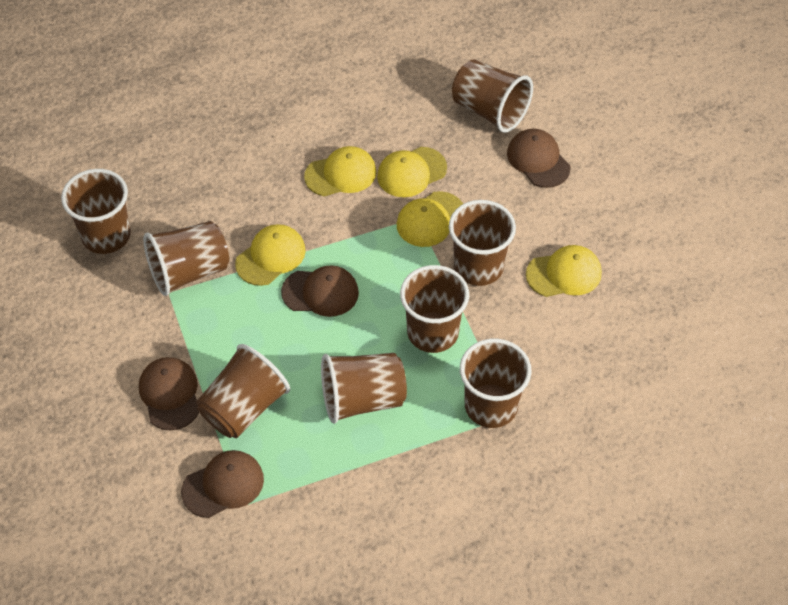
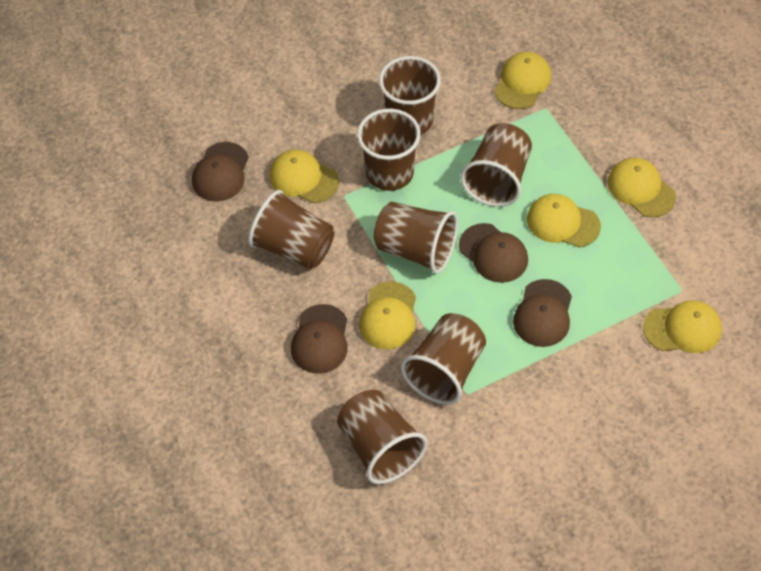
brown cup: 8 -> 7
yellow cap: 5 -> 6

